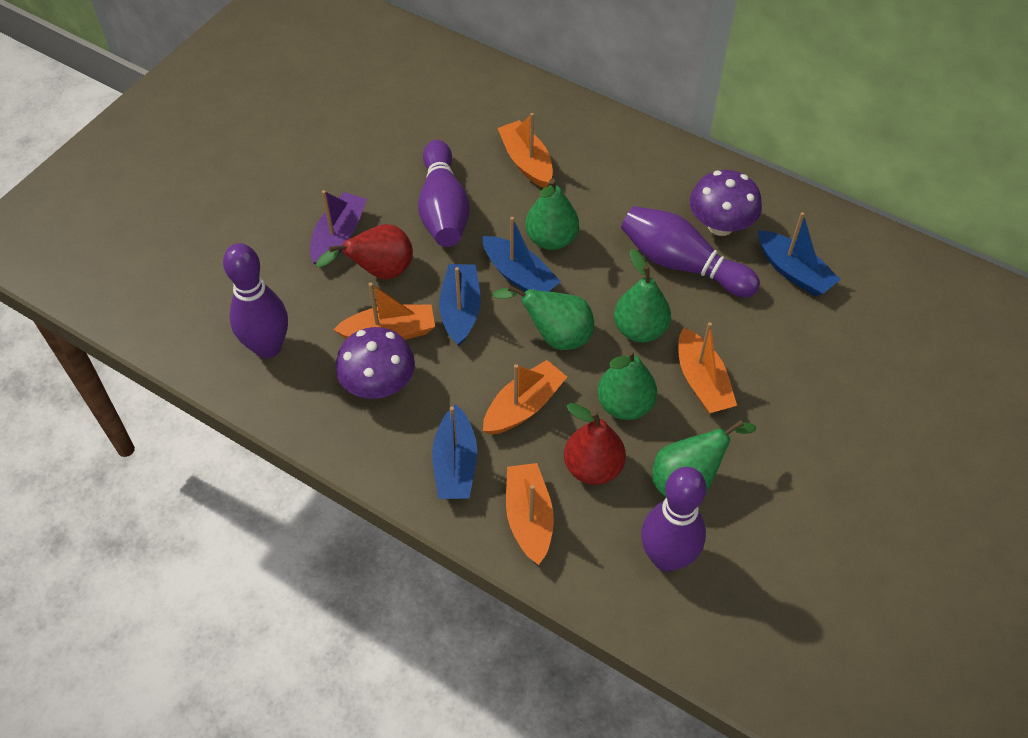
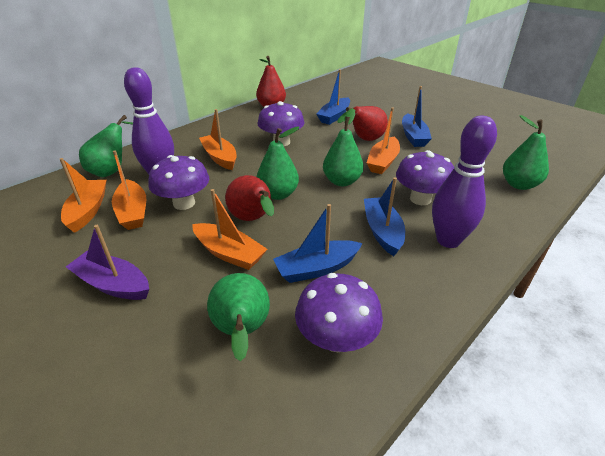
purple bowling pin: 4 -> 2
purple mushroom: 2 -> 4
red pear: 2 -> 3

